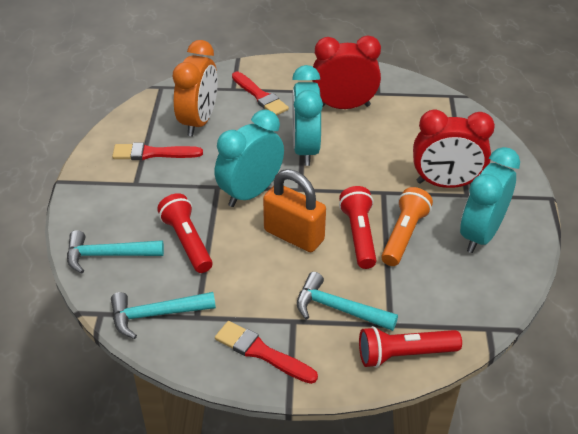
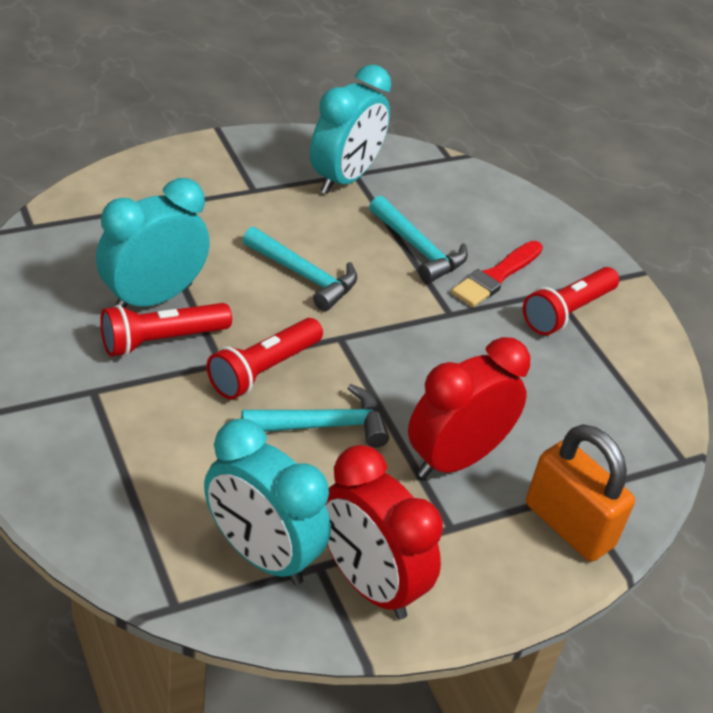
orange clock: 1 -> 0
orange flashlight: 1 -> 0
red brush: 3 -> 1

